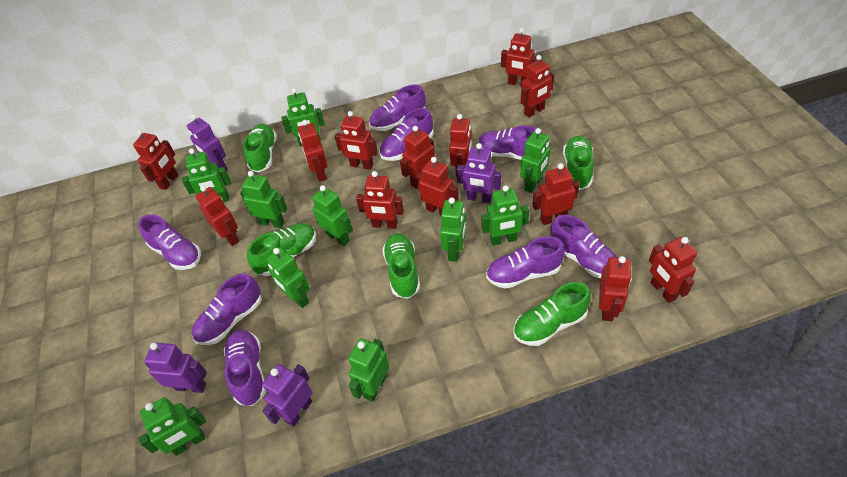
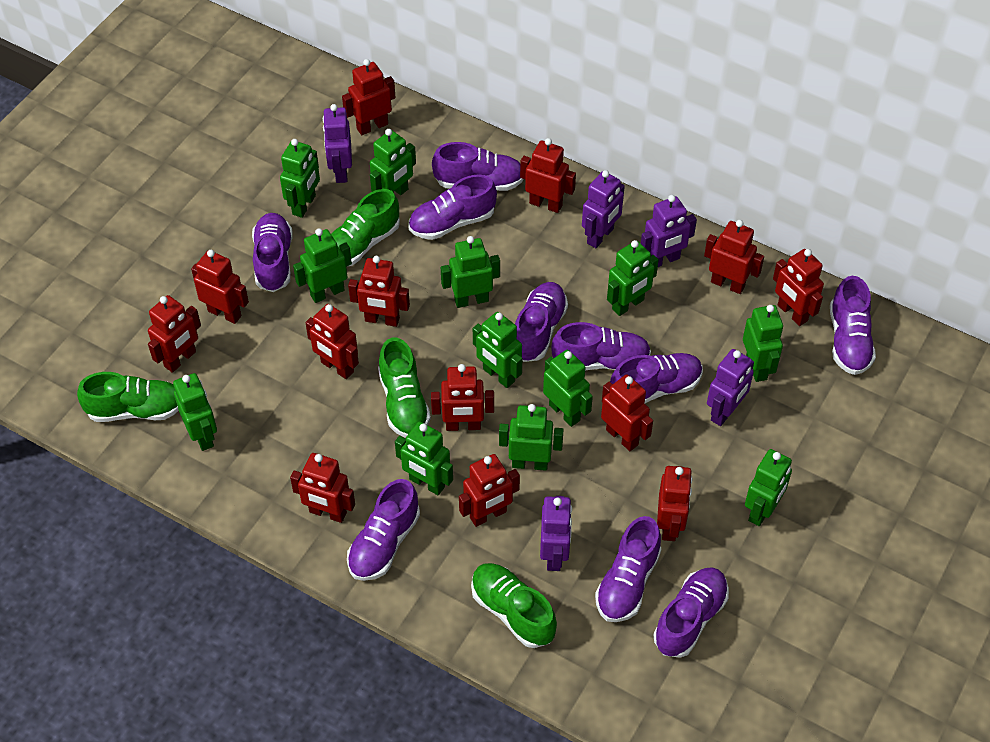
green robot: 10 -> 12
green shoe: 5 -> 4
purple robot: 4 -> 5
purple shoe: 8 -> 10

